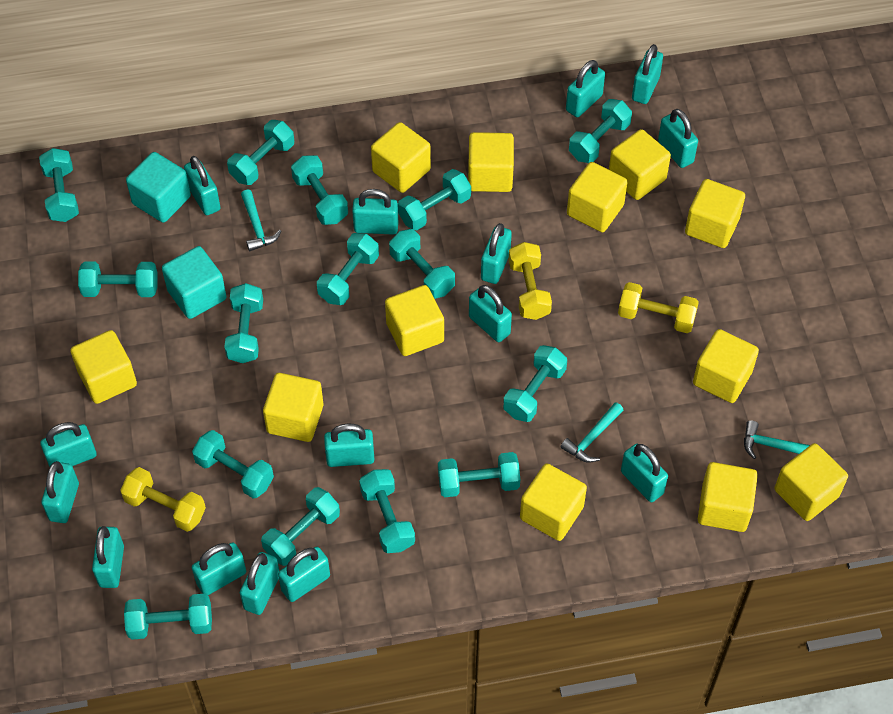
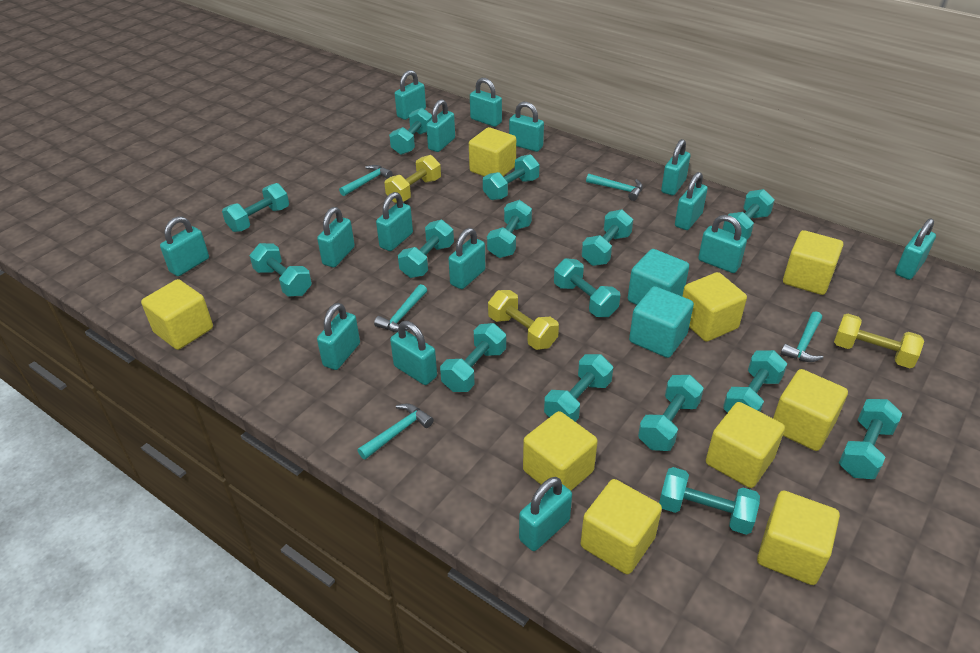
turquoise hammer: 3 -> 5
yellow cube: 12 -> 9

